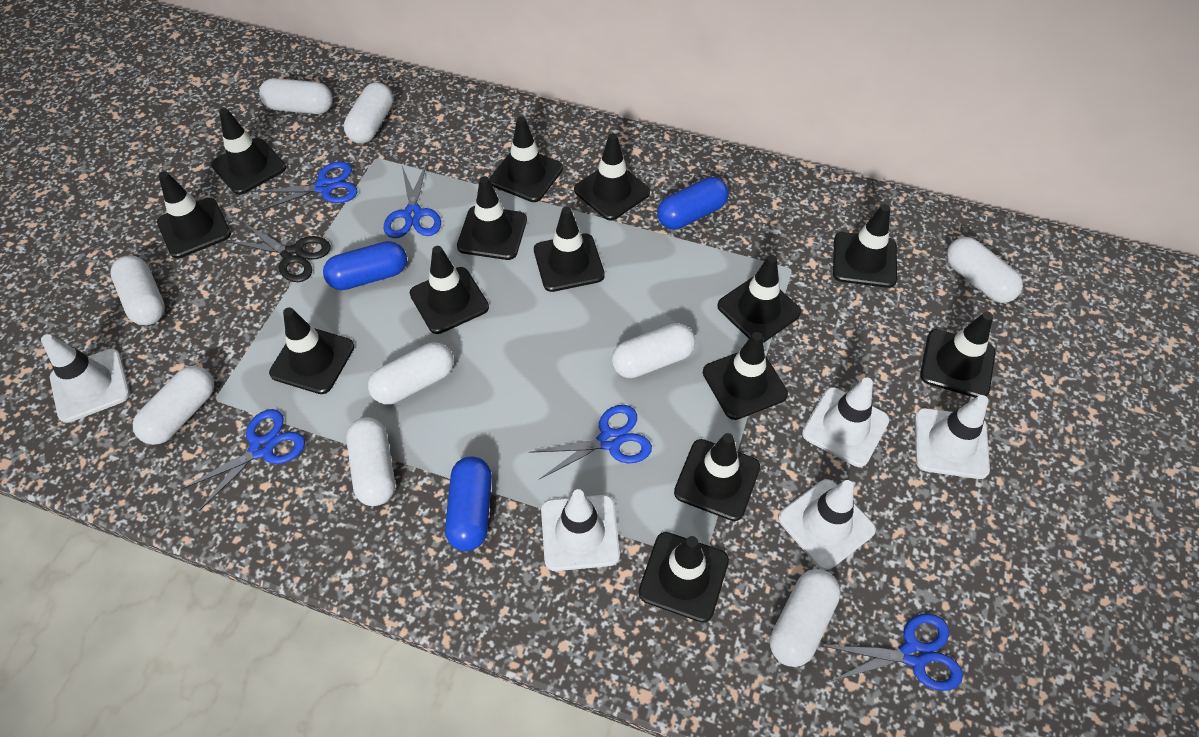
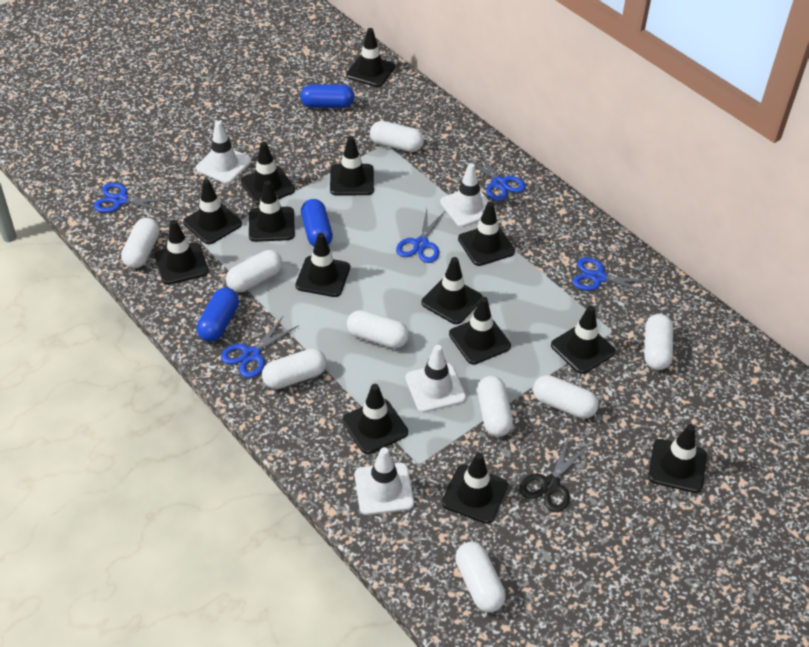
white traffic cone: 5 -> 4

